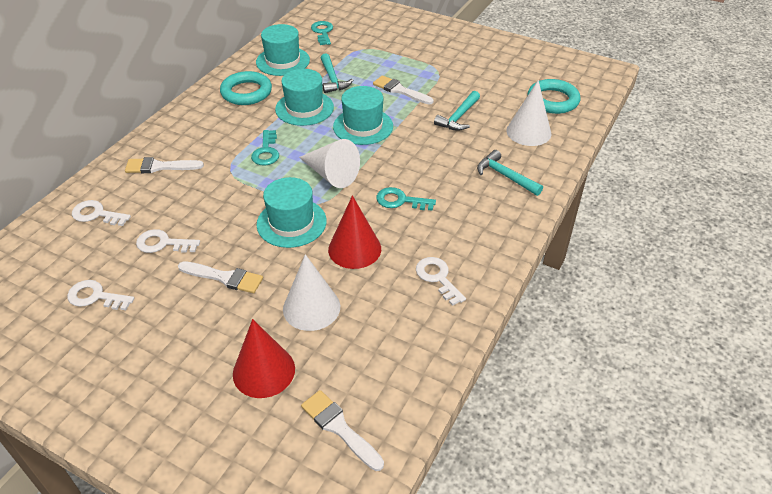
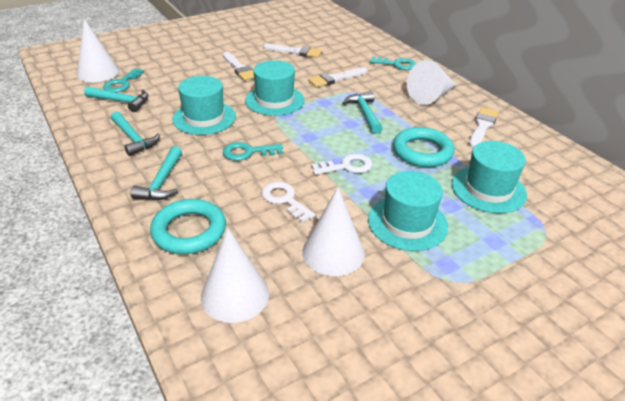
red cone: 2 -> 0
turquoise hammer: 3 -> 4
white cone: 3 -> 4
white key: 4 -> 2

